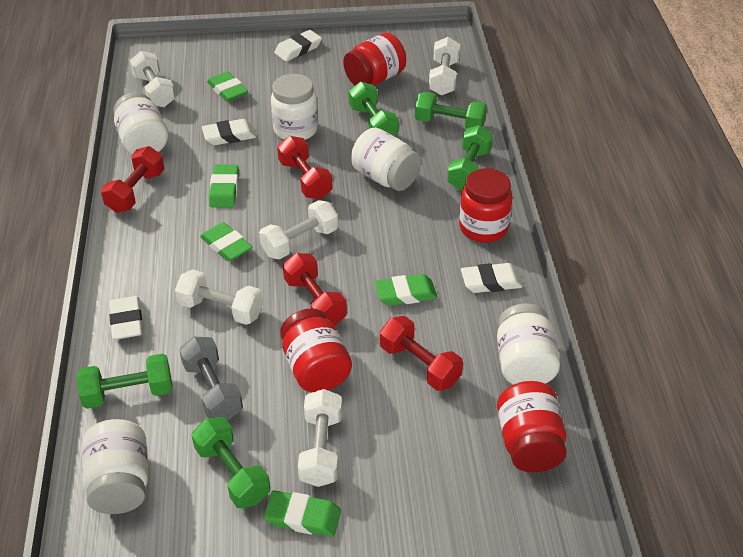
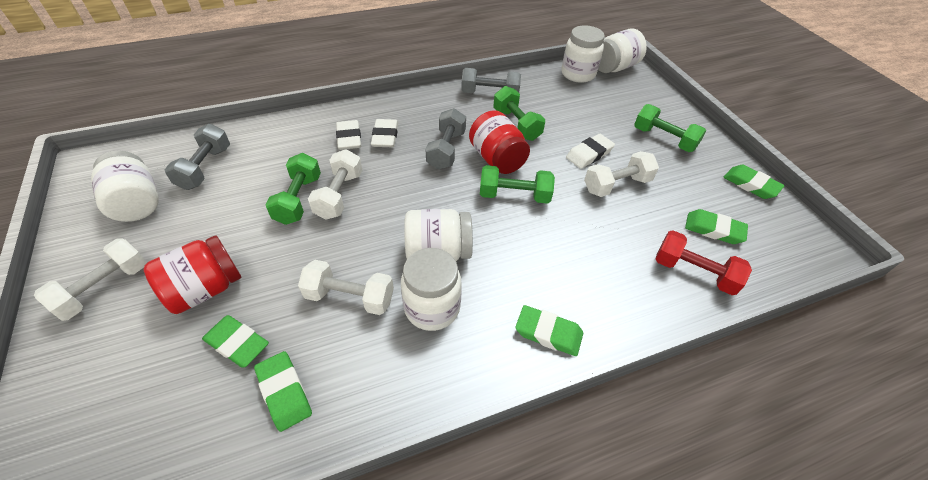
green dumbbell: 5 -> 4
grey dumbbell: 1 -> 3
red dumbbell: 4 -> 1
red jar: 4 -> 2
white dumbbell: 5 -> 4
white eraser: 4 -> 3

